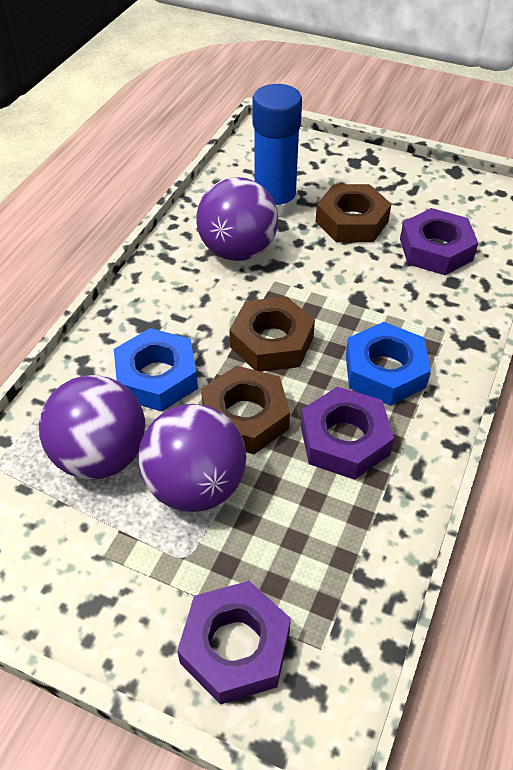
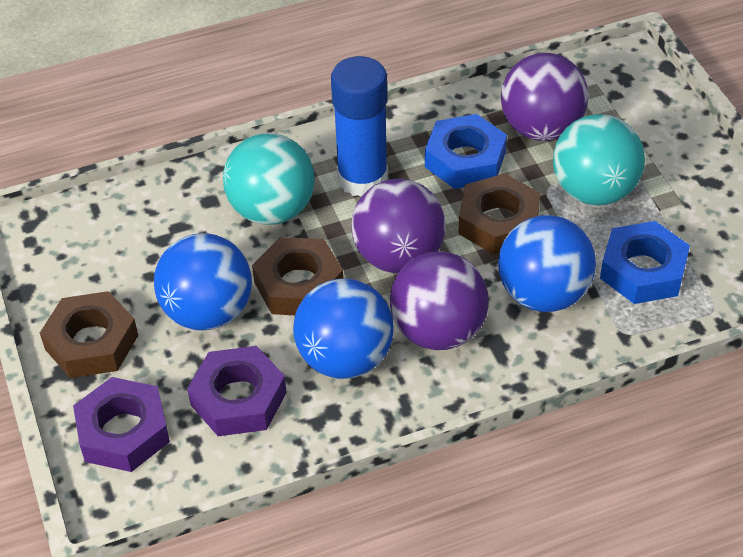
blue ball: 0 -> 3
purple nut: 3 -> 2
turquoise ball: 0 -> 2

